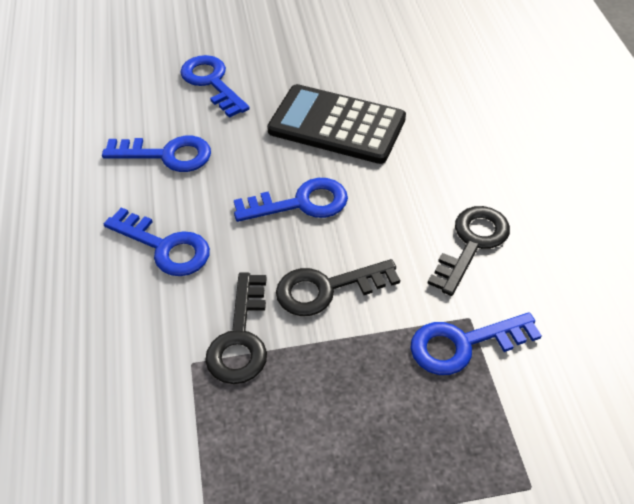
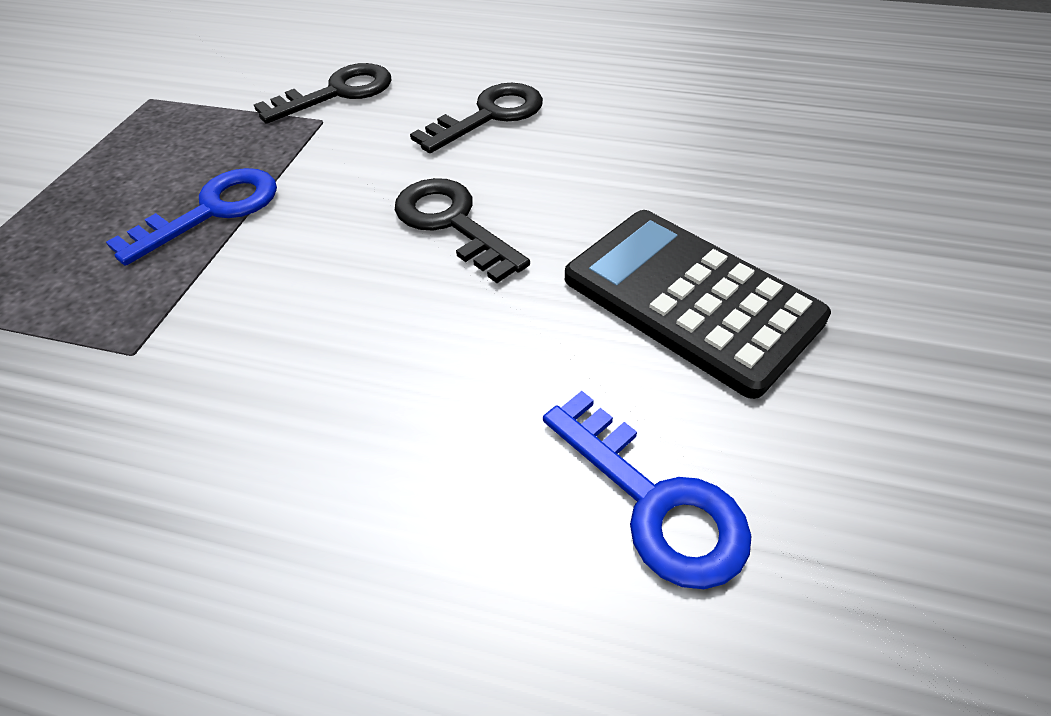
blue key: 5 -> 2

